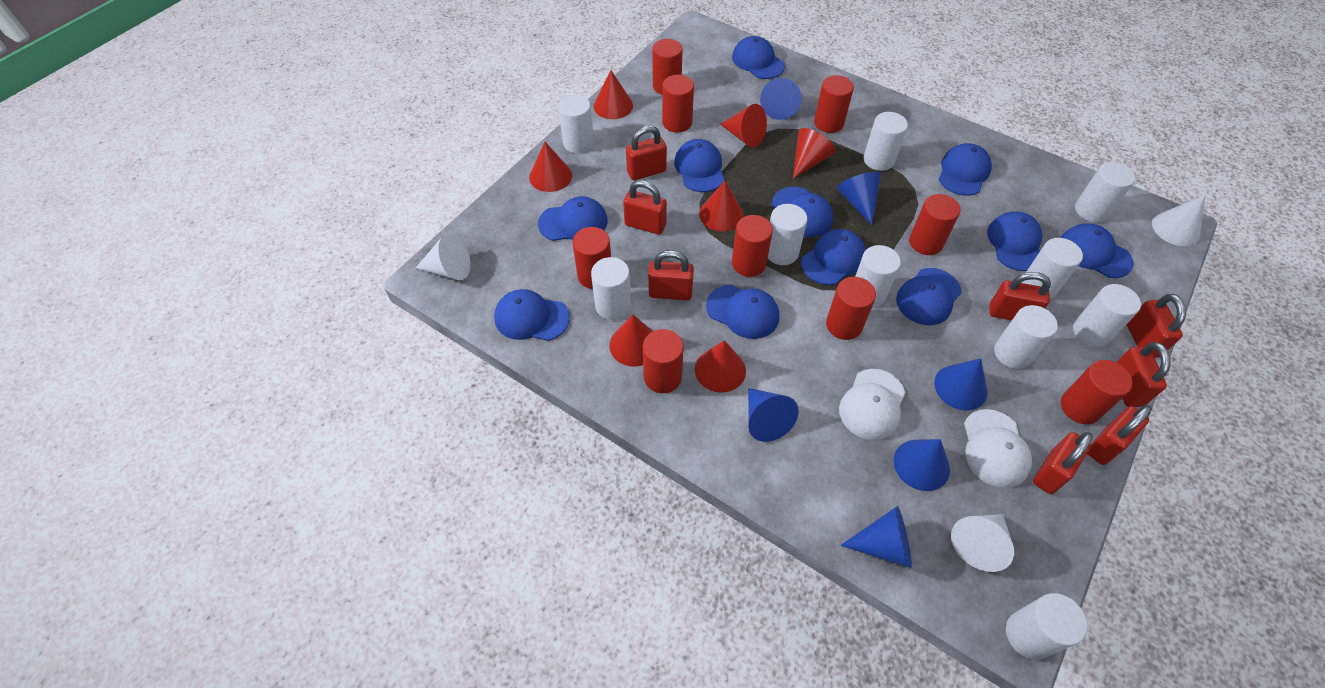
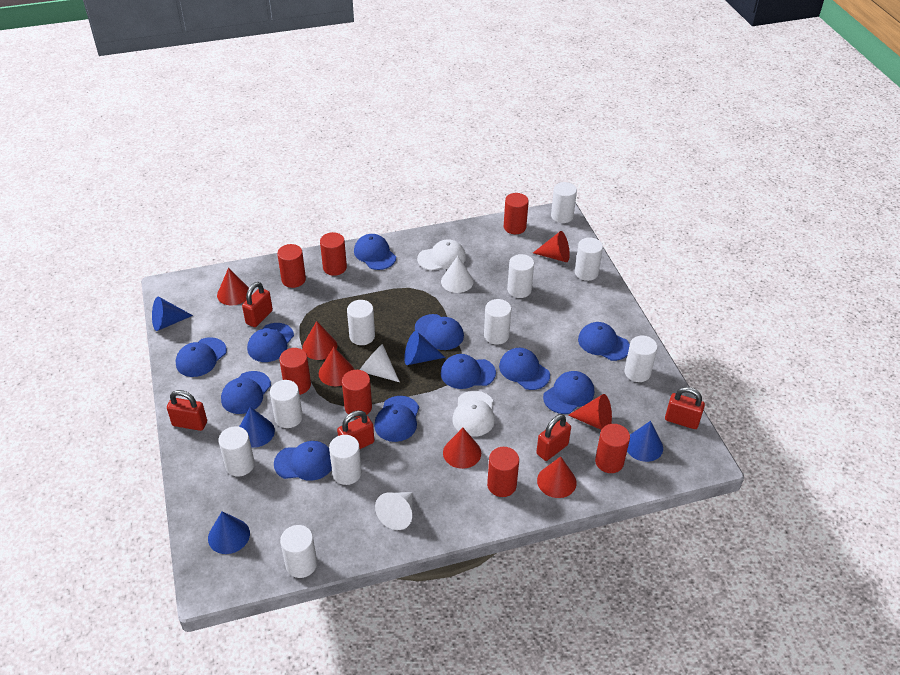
blue cone: 6 -> 5
red cylinder: 9 -> 7
red padlock: 8 -> 5

